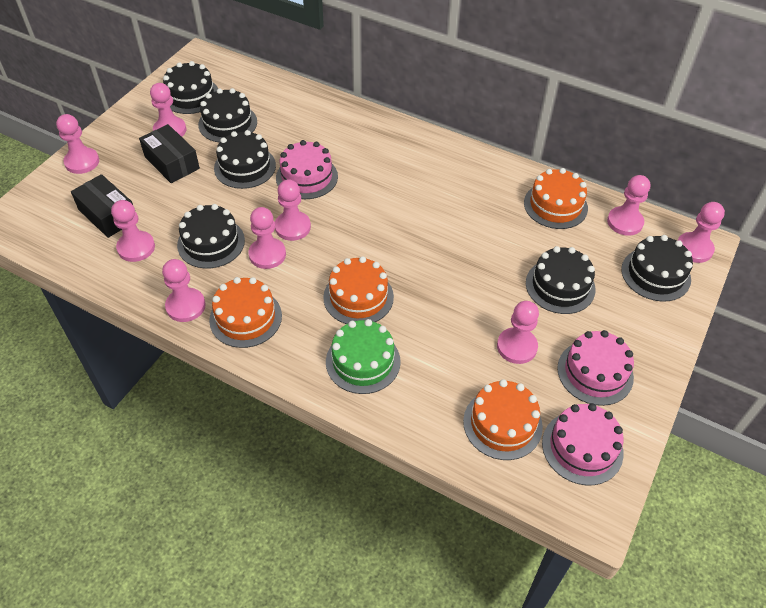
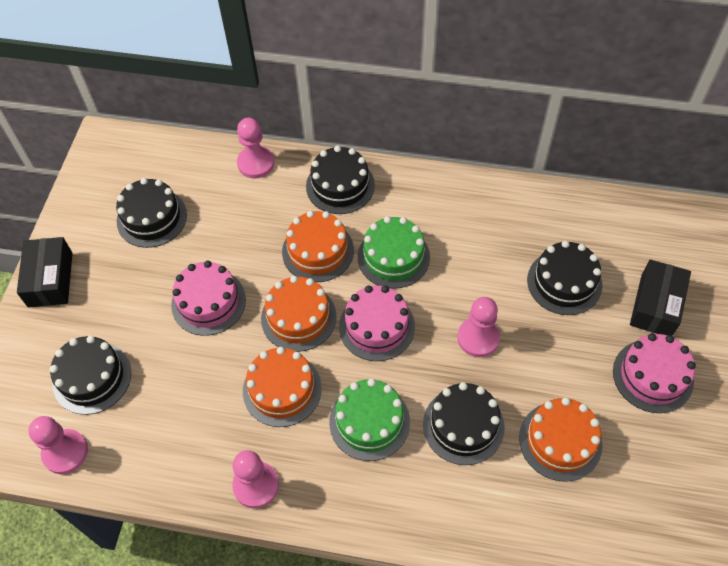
black cake: 6 -> 5
green cake: 1 -> 2
pink pawn: 9 -> 4

